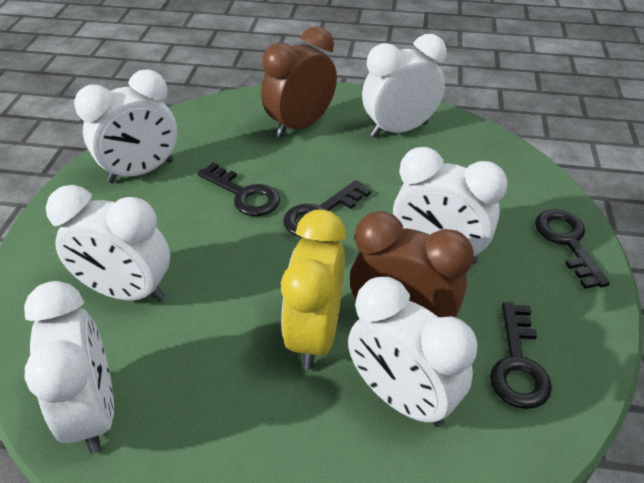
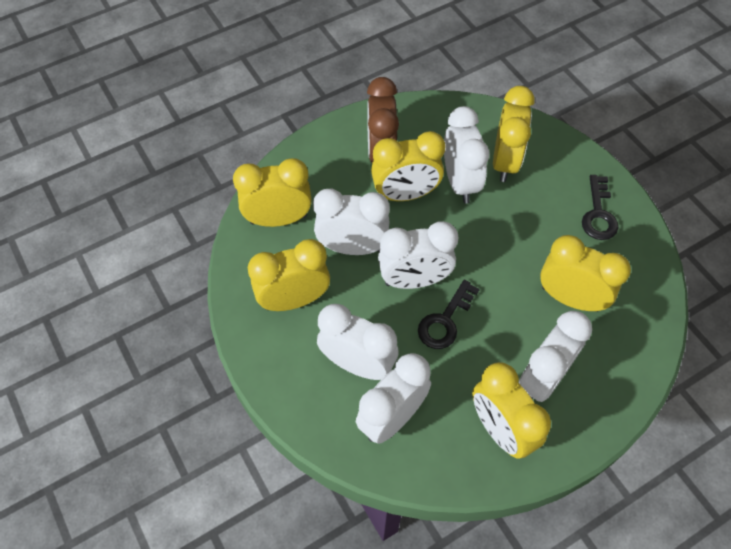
black key: 4 -> 2
brown clock: 2 -> 1
yellow clock: 1 -> 6

